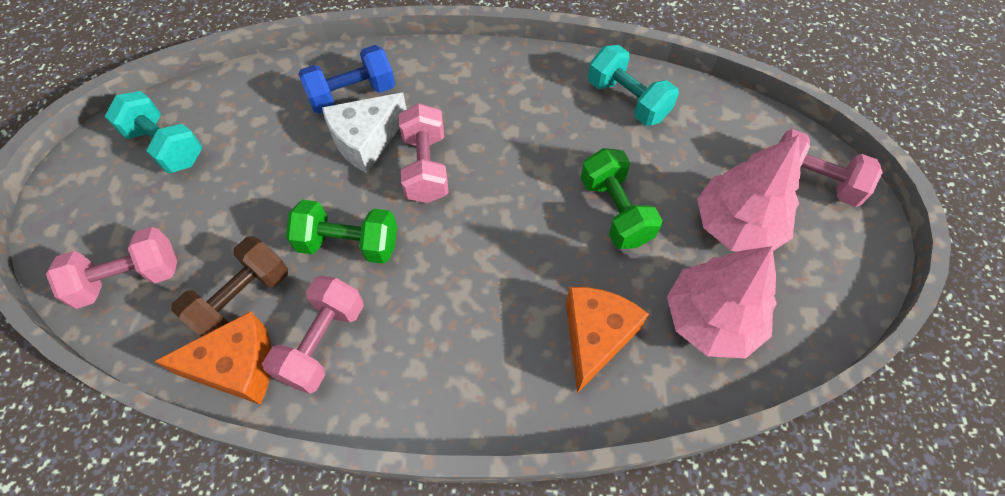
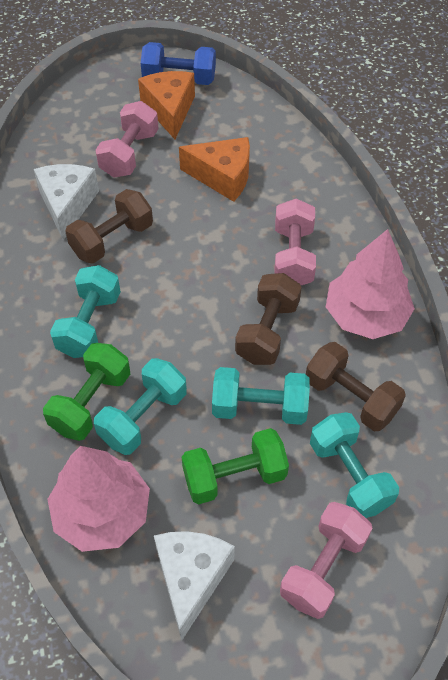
brown dumbbell: 1 -> 3
pink dumbbell: 4 -> 3
turquoise dumbbell: 2 -> 4
white cheese: 1 -> 2

